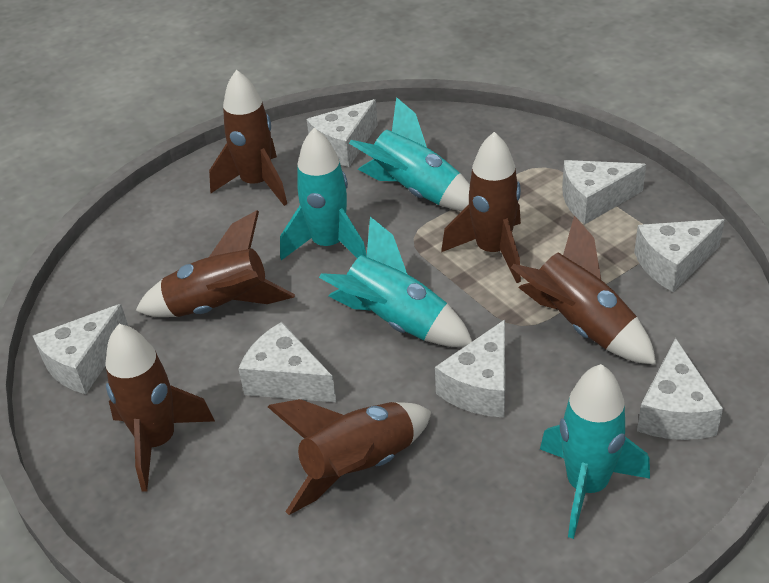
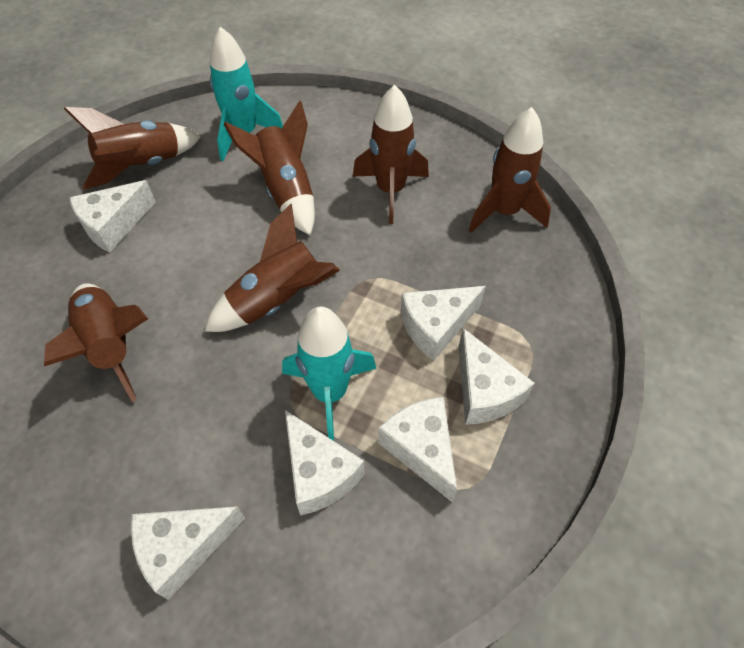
turquoise rocket: 4 -> 2
white cheese: 7 -> 6

